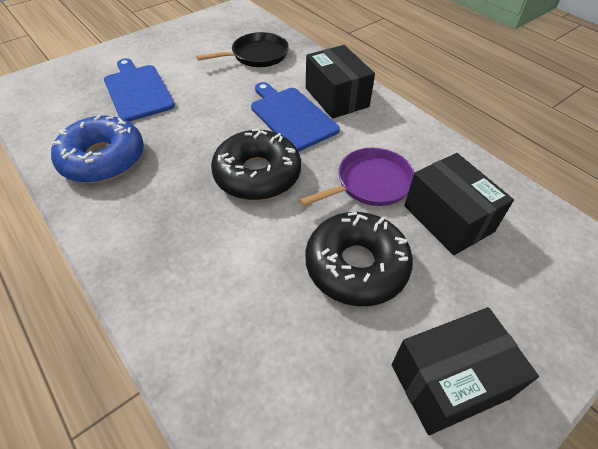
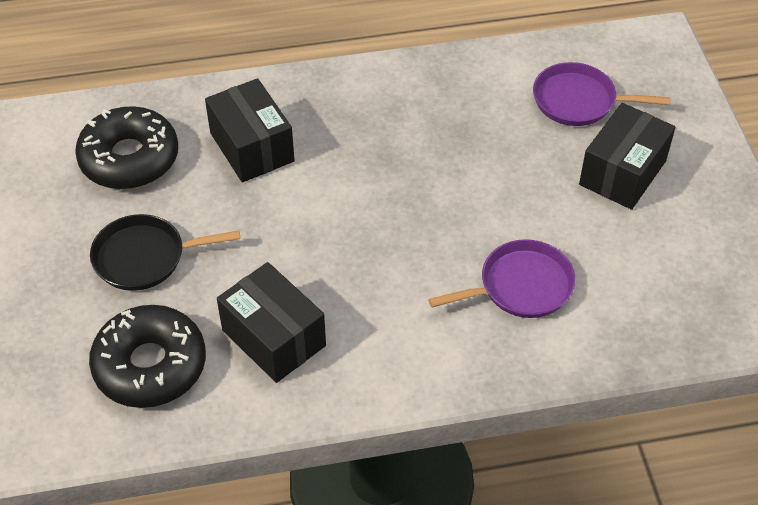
blue cutting board: 2 -> 0
blue donut: 1 -> 0
purple pan: 1 -> 2

